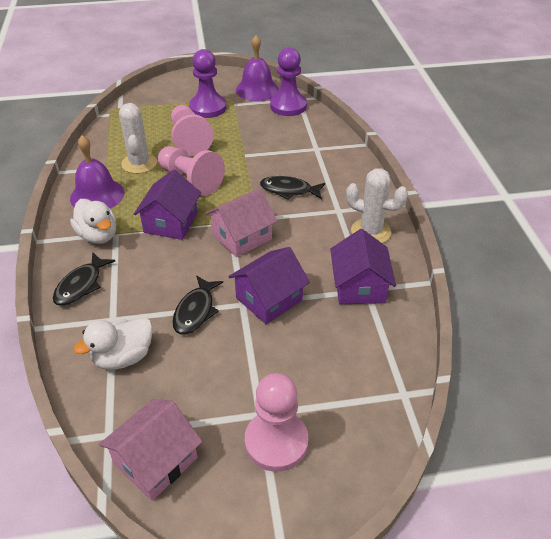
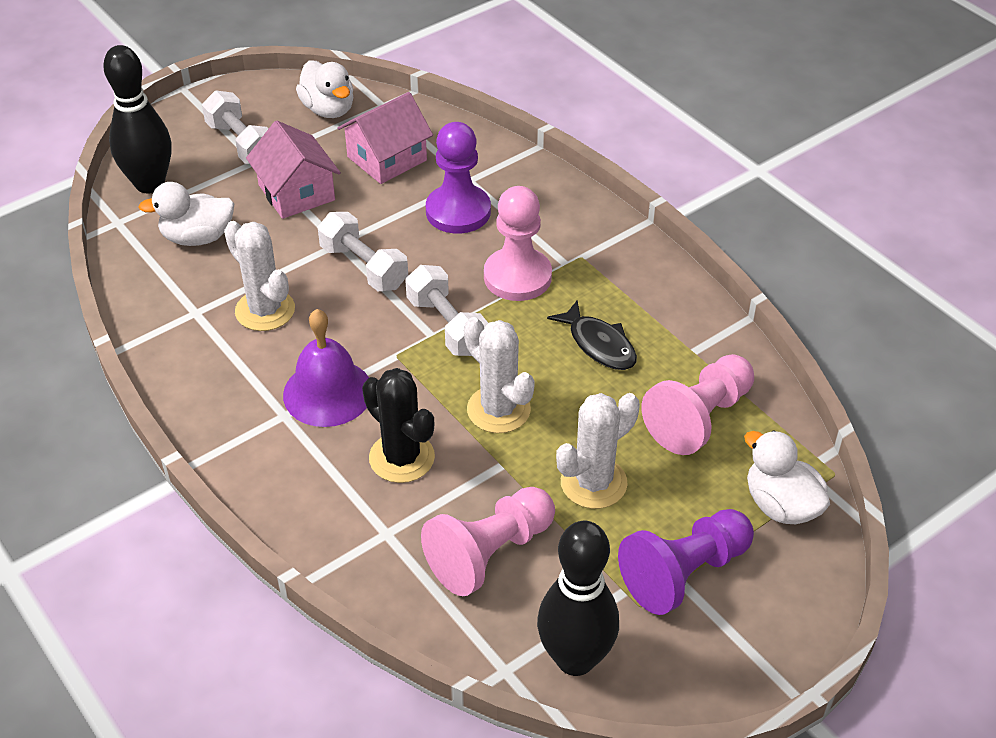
black bowling pin: 0 -> 2
black cactus: 0 -> 1
black fish: 3 -> 1
purple bell: 2 -> 1
purple house: 3 -> 0
white cactus: 2 -> 3
white duck: 2 -> 3
white dumbbell: 0 -> 3

